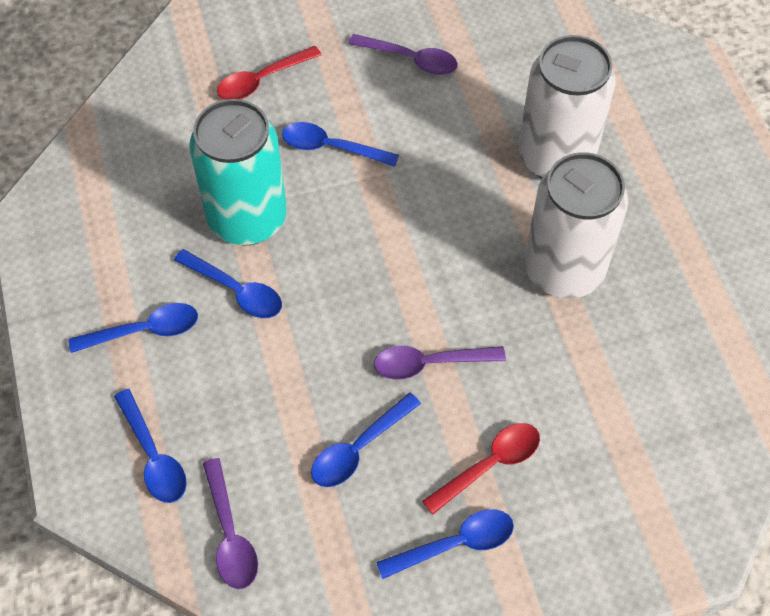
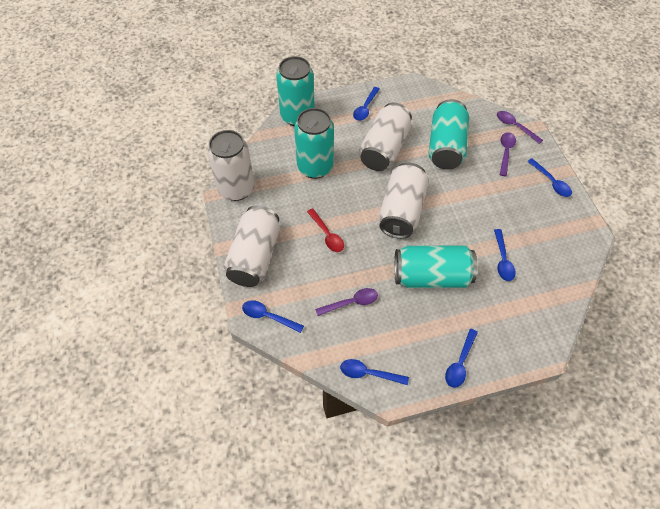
red spoon: 2 -> 1
turquoise can: 1 -> 4
white can: 2 -> 4

